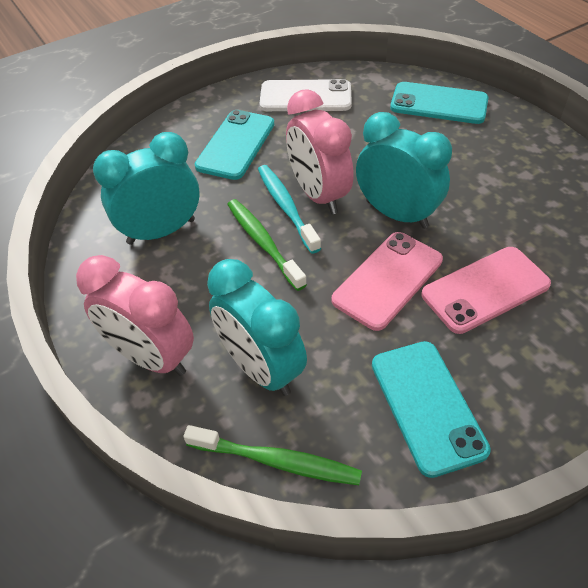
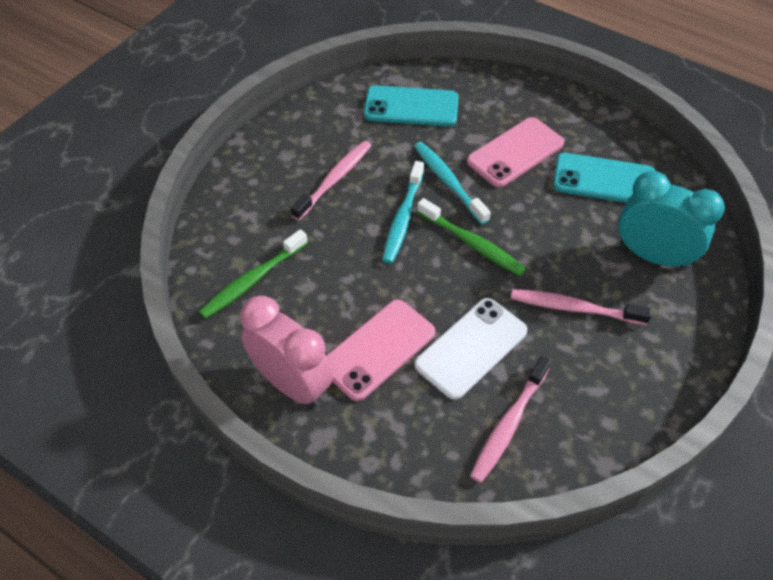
pink clock: 2 -> 1
pink toothbrush: 0 -> 3
turquoise clock: 3 -> 1
turquoise phone: 3 -> 2
turquoise toothbrush: 1 -> 2

